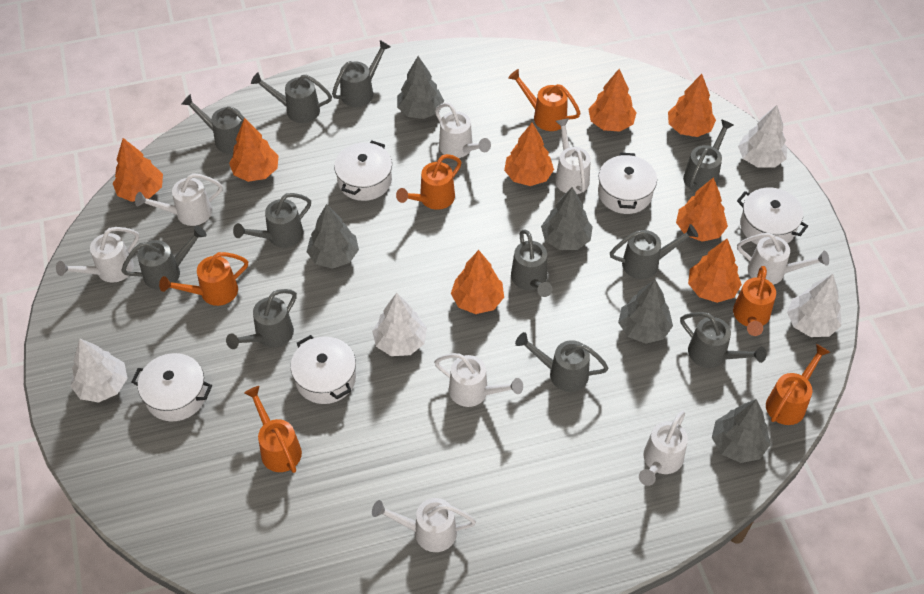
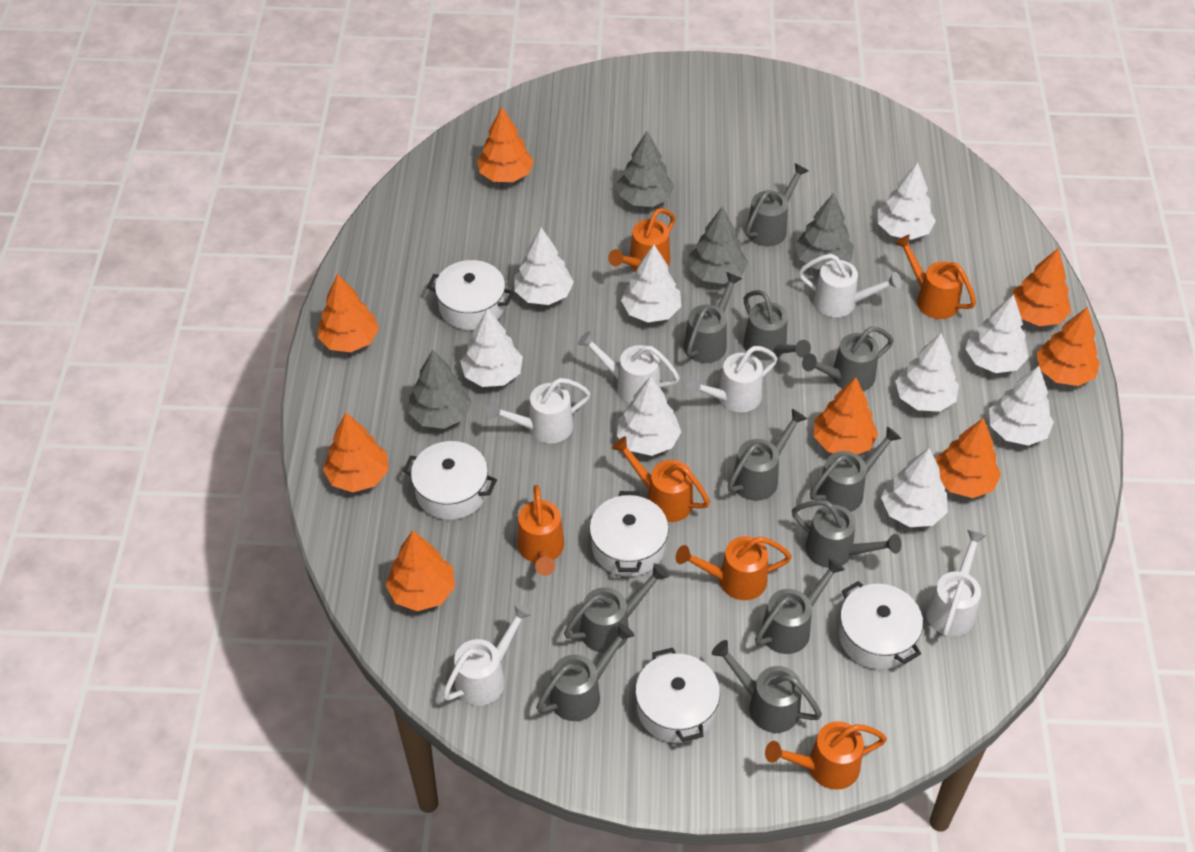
grey tree: 5 -> 4
white tree: 4 -> 9
white watering can: 8 -> 6

